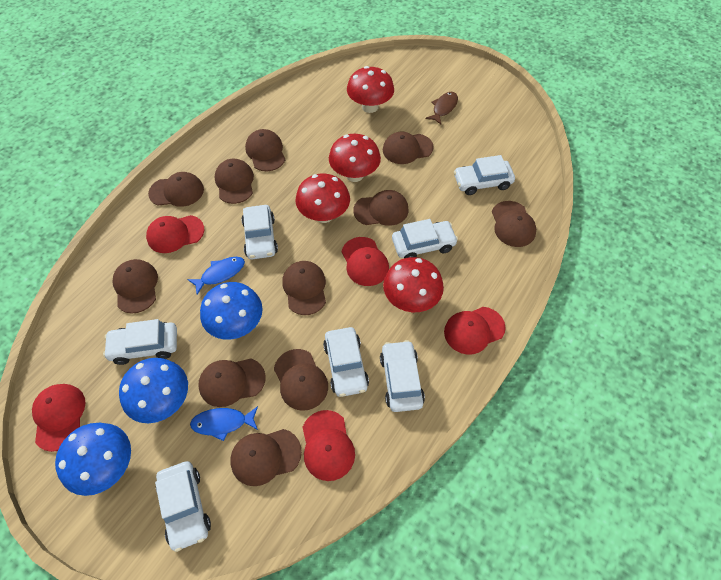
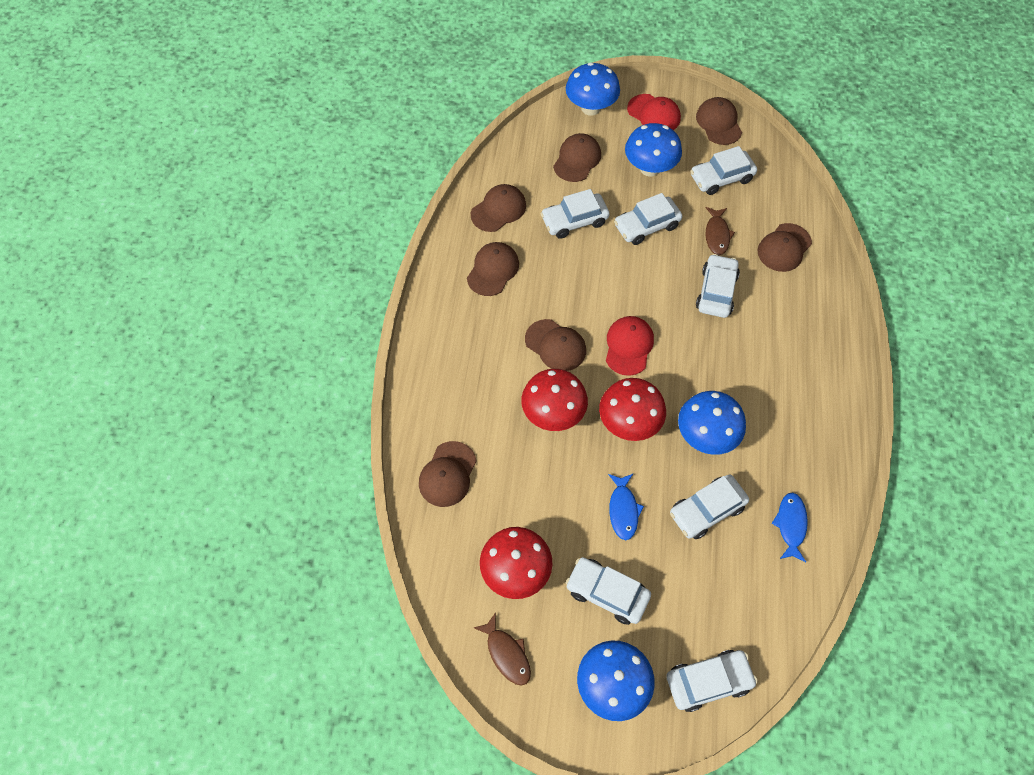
blue mushroom: 3 -> 4
brown cap: 11 -> 7
brown fish: 1 -> 2
red cap: 5 -> 2
red mushroom: 4 -> 3

